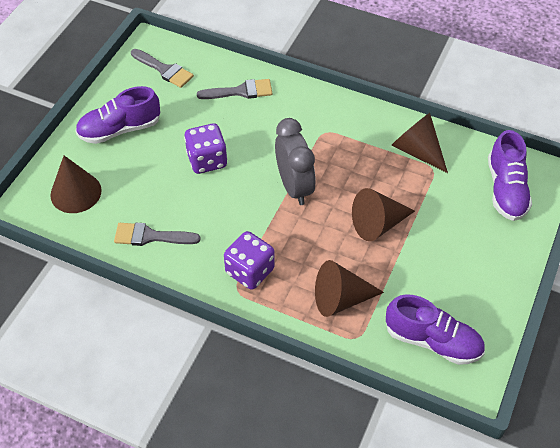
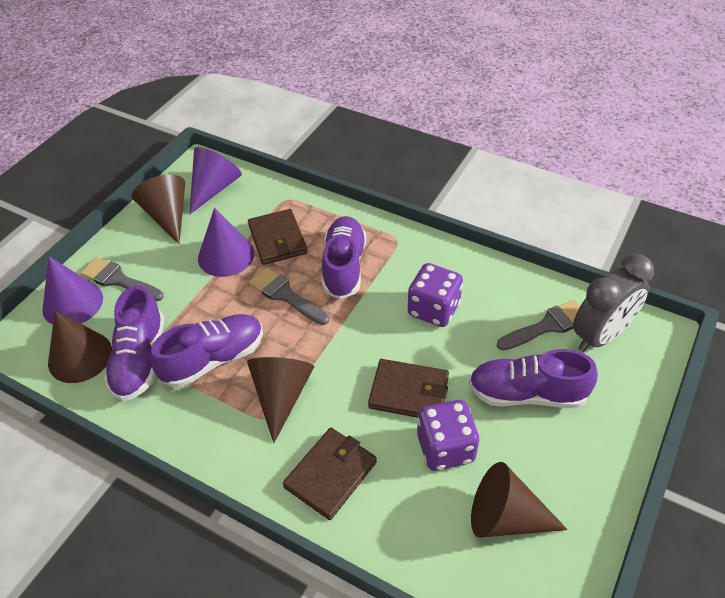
brown wallet: 0 -> 3
purple cone: 0 -> 3
purple shoe: 3 -> 4

